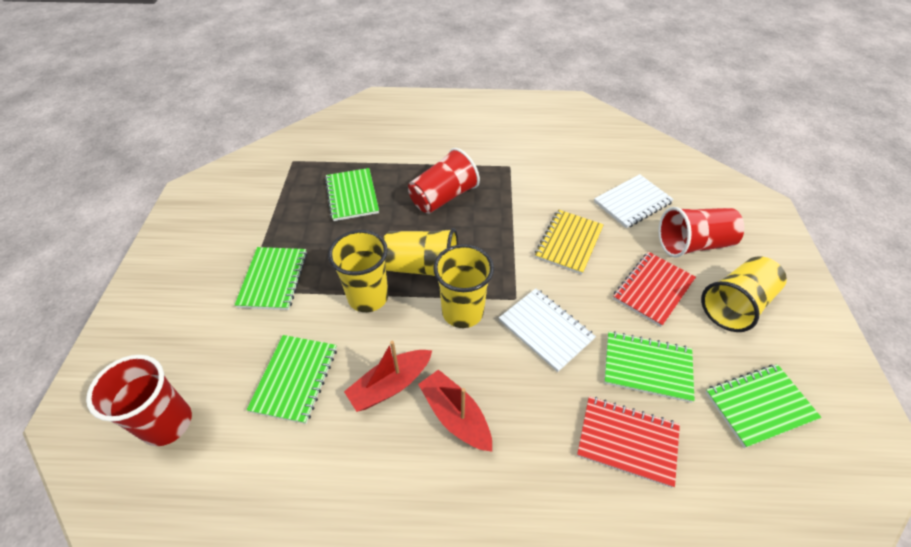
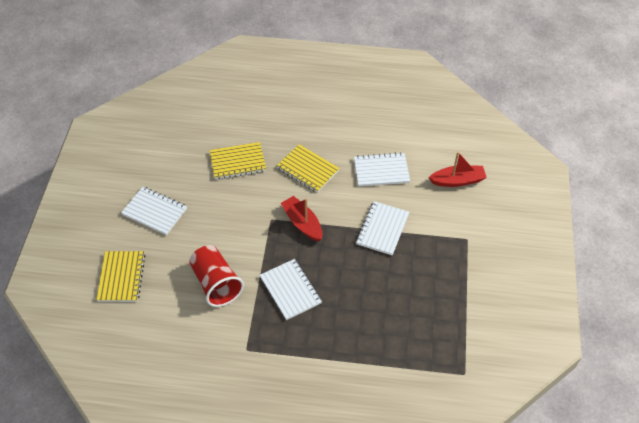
green notebook: 5 -> 0
red cup: 3 -> 1
red notebook: 2 -> 0
white notebook: 2 -> 4
yellow cup: 4 -> 0
yellow notebook: 1 -> 3

